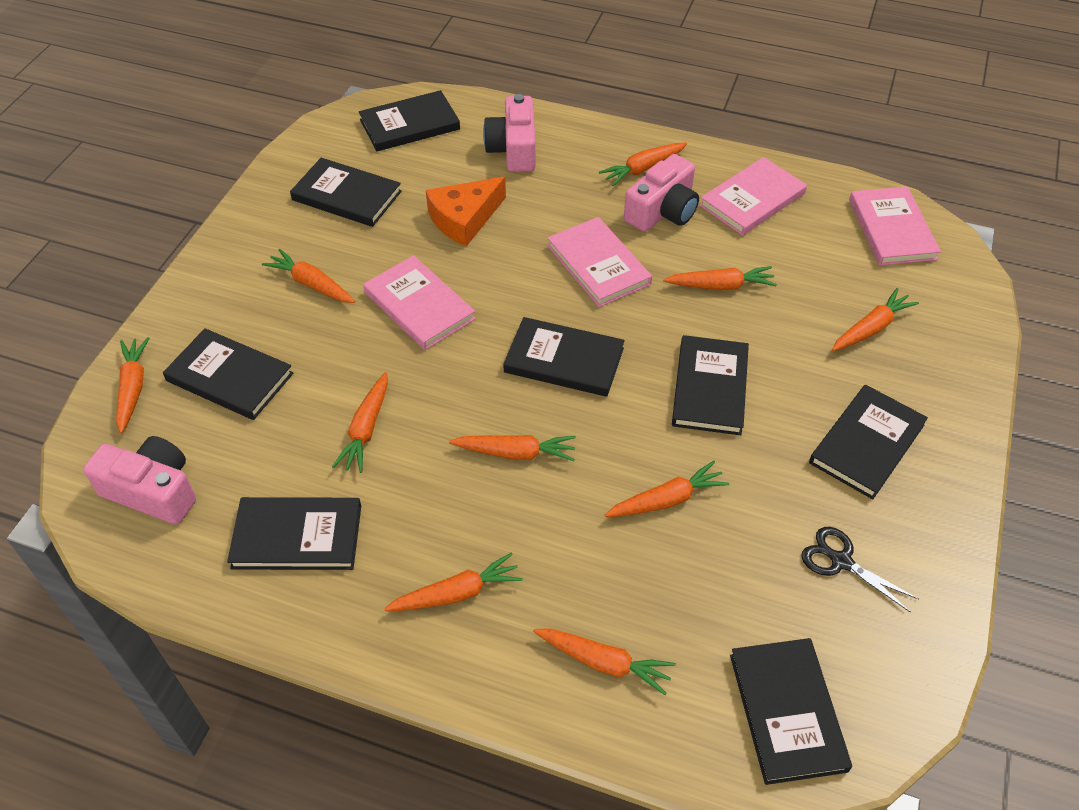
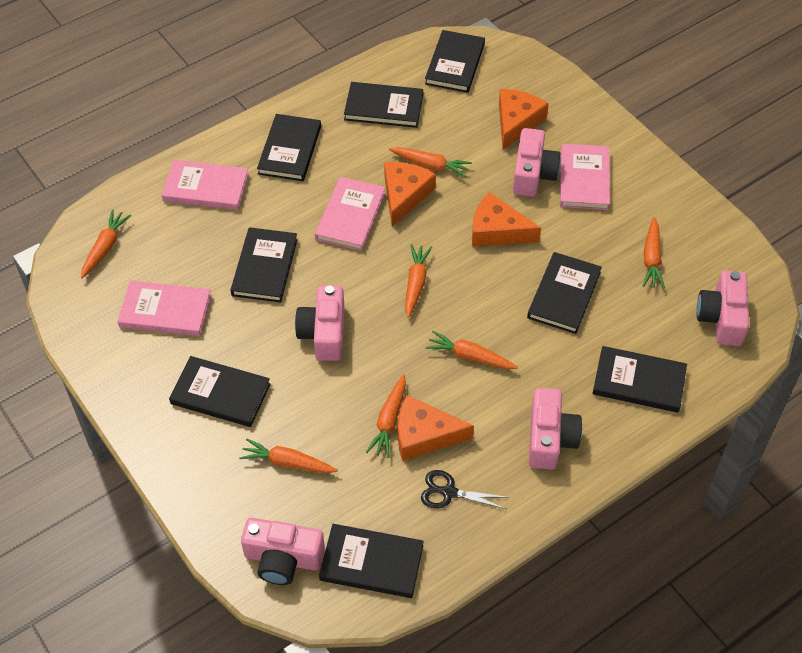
orange carrot: 10 -> 7
orange cheese: 1 -> 4
pink camera: 3 -> 5

